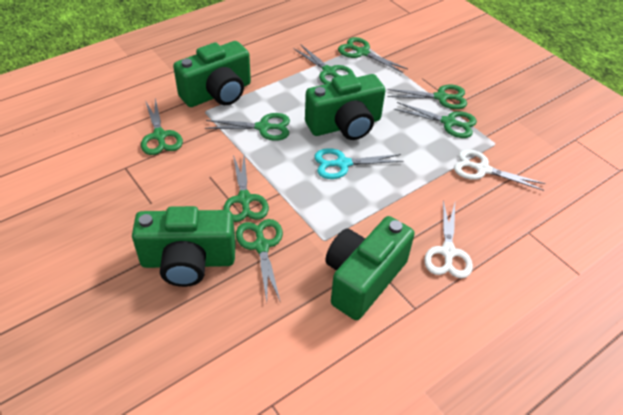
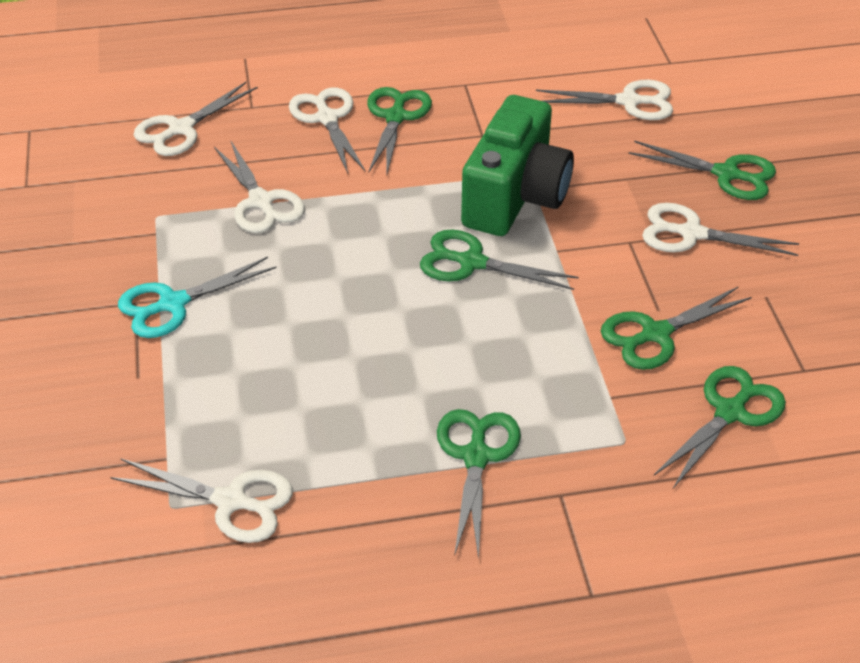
green camera: 4 -> 1
green scissors: 8 -> 6
white scissors: 2 -> 6

